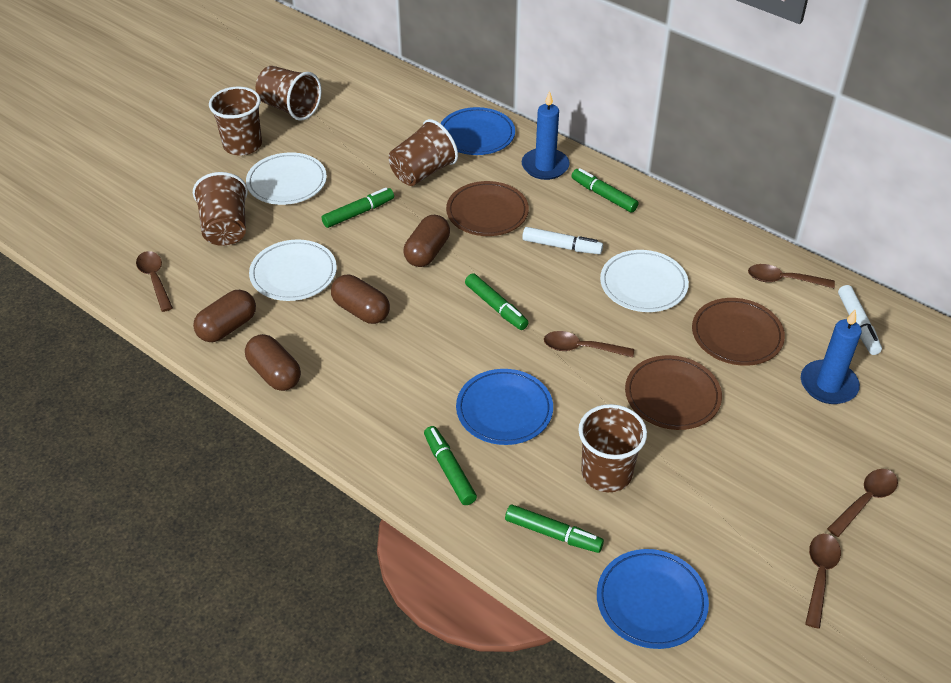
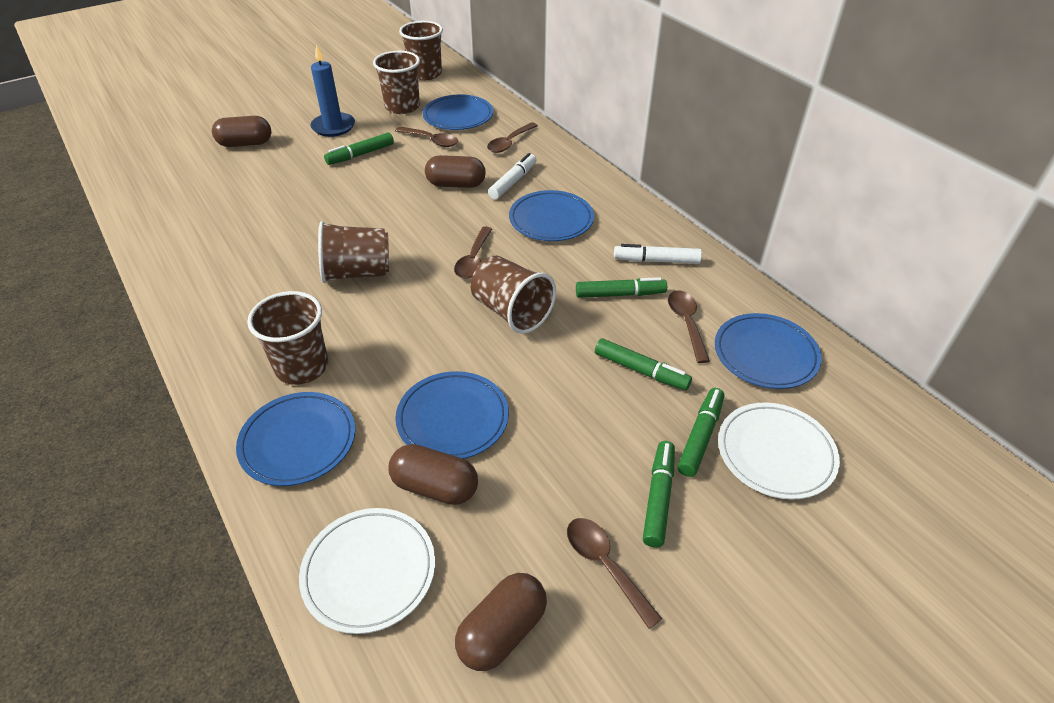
blue candle: 2 -> 1
blue plate: 3 -> 5
brown plate: 3 -> 0
white plate: 3 -> 2

